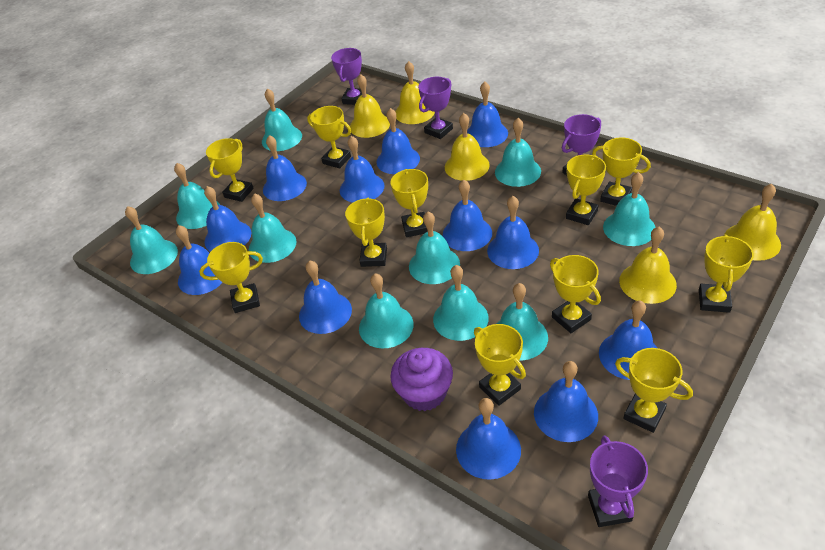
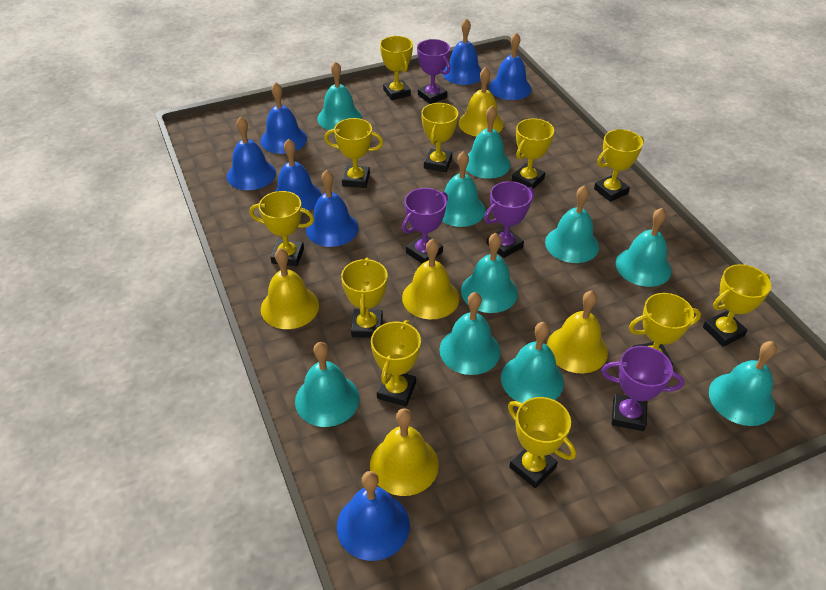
blue bell: 12 -> 7
purple cupcake: 1 -> 0

